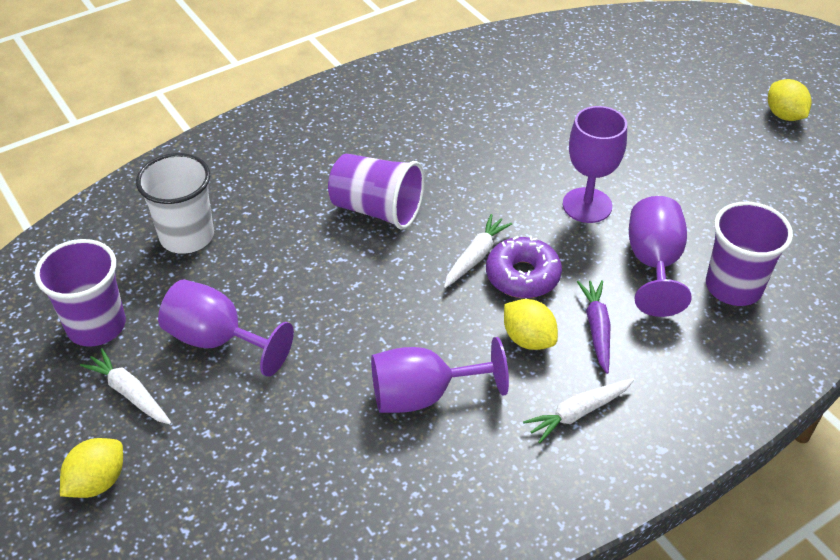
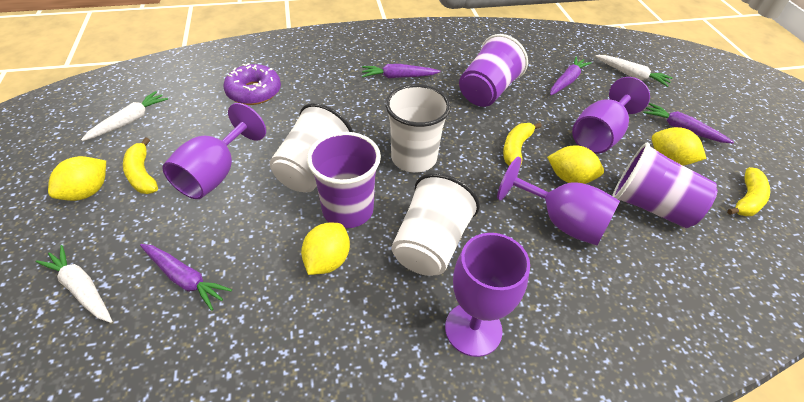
purple carrot: 1 -> 4
white cup: 1 -> 3
yellow banana: 0 -> 3
yellow lemon: 3 -> 4

